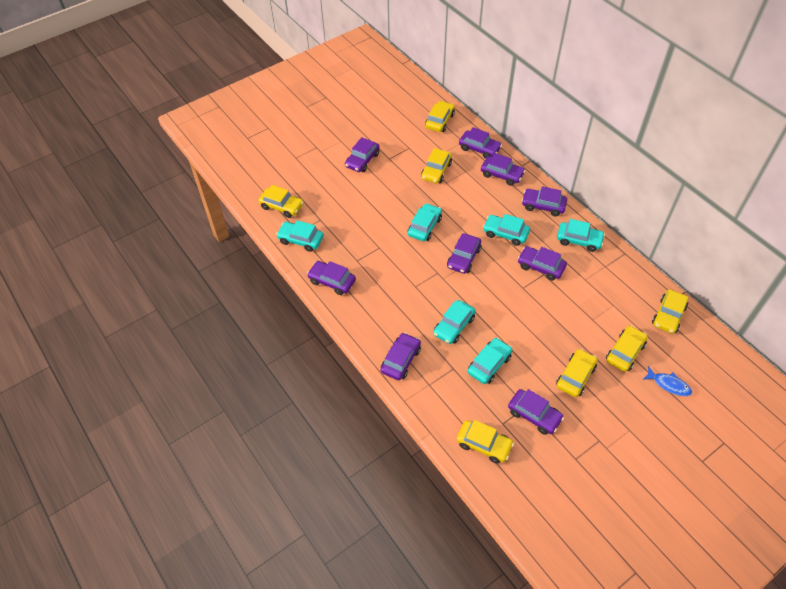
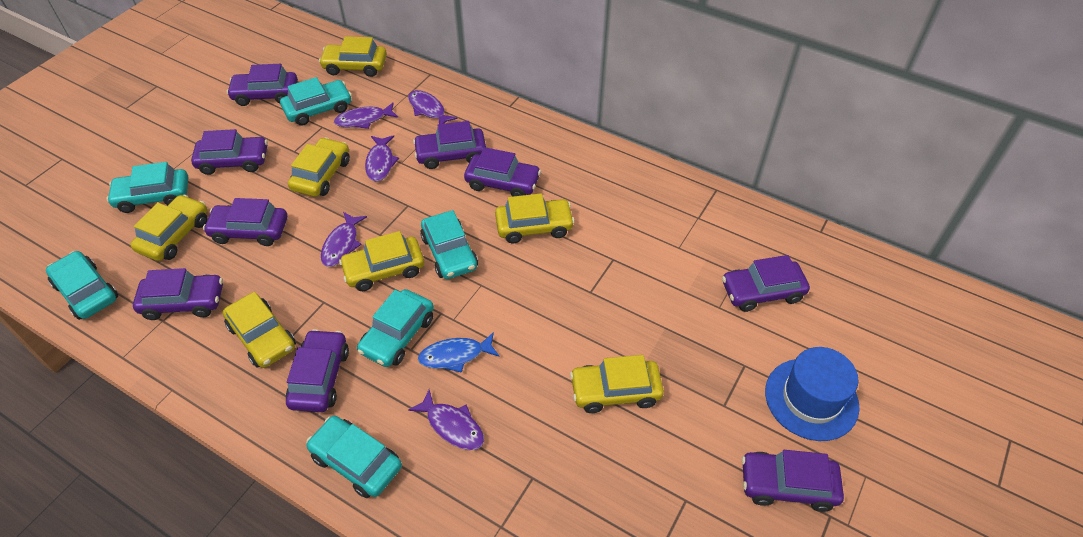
blue hat: 0 -> 1
purple fish: 0 -> 5

